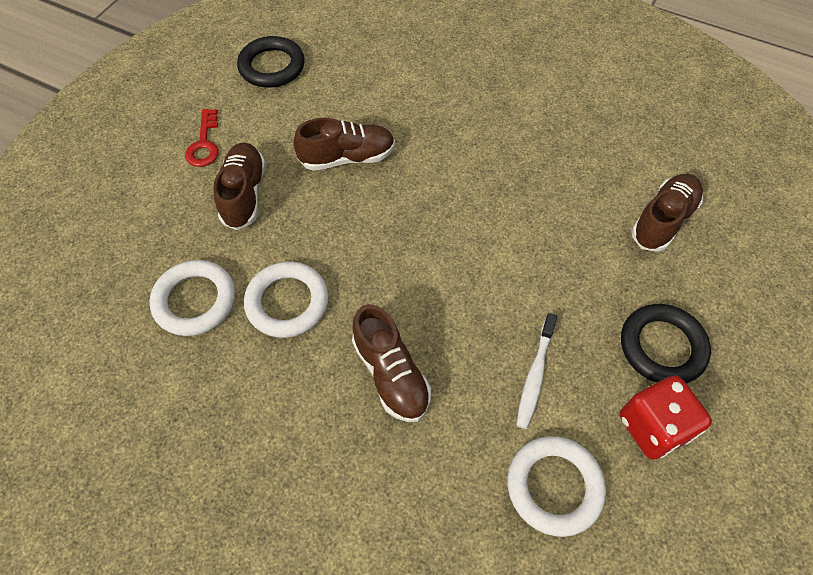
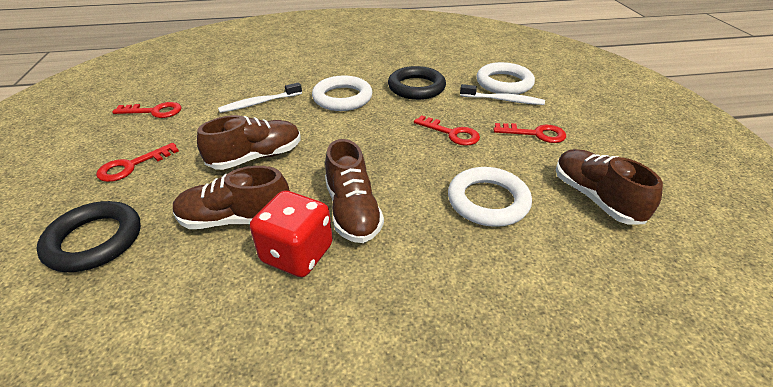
red key: 1 -> 4
white toothbrush: 1 -> 2

